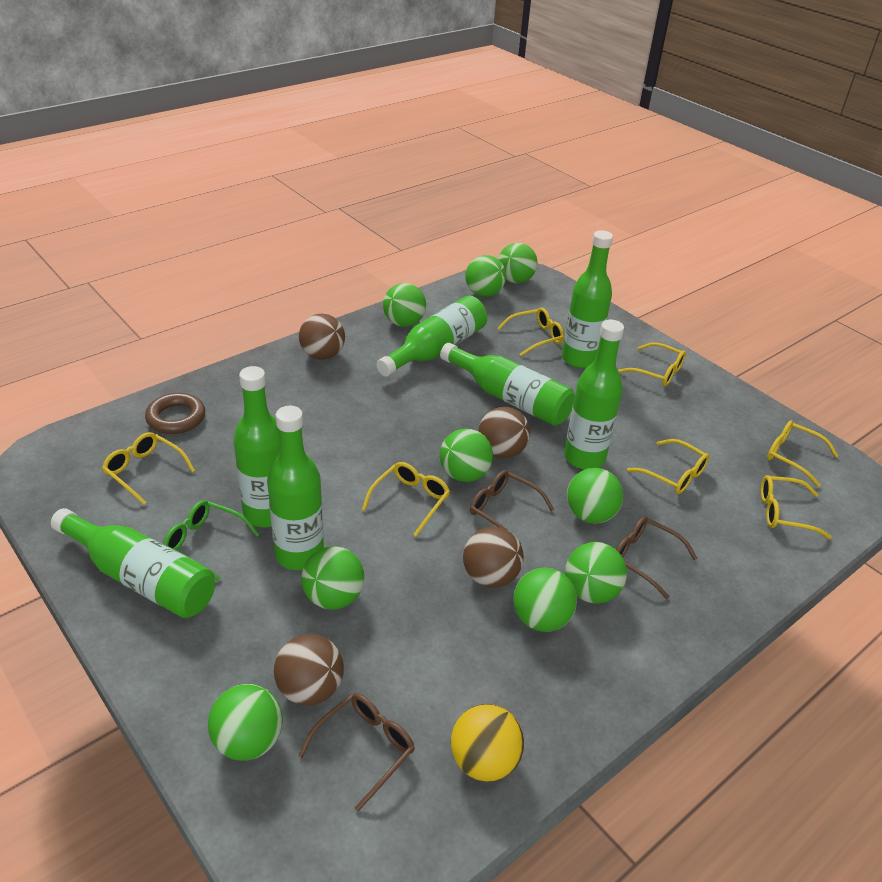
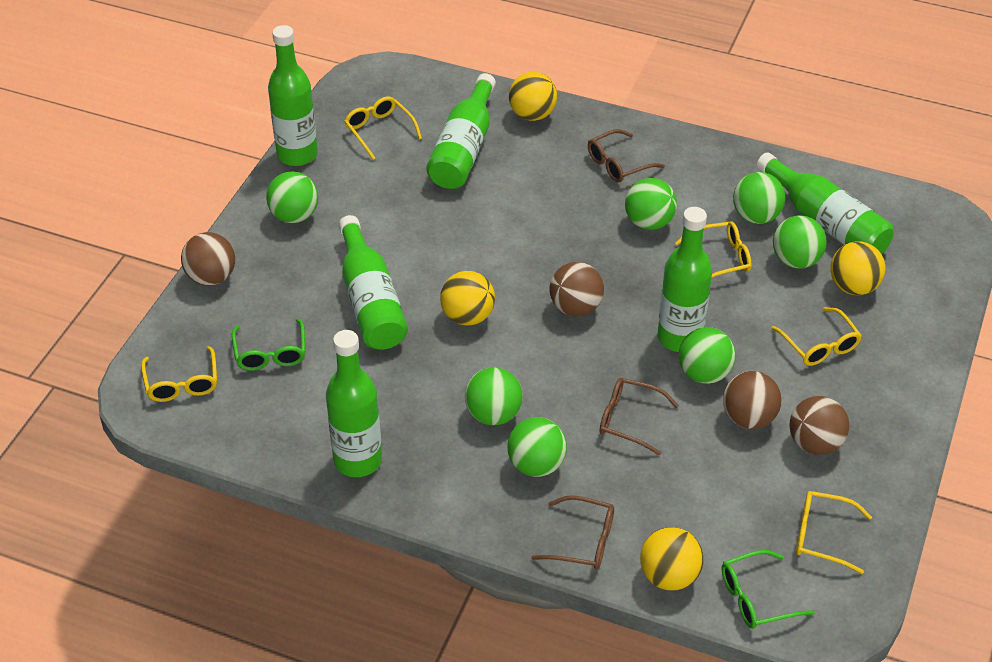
brown ring: 1 -> 0
green ball: 9 -> 7
green bottle: 7 -> 6
green glasses: 1 -> 2
yellow ball: 1 -> 4
yellow glasses: 7 -> 5

